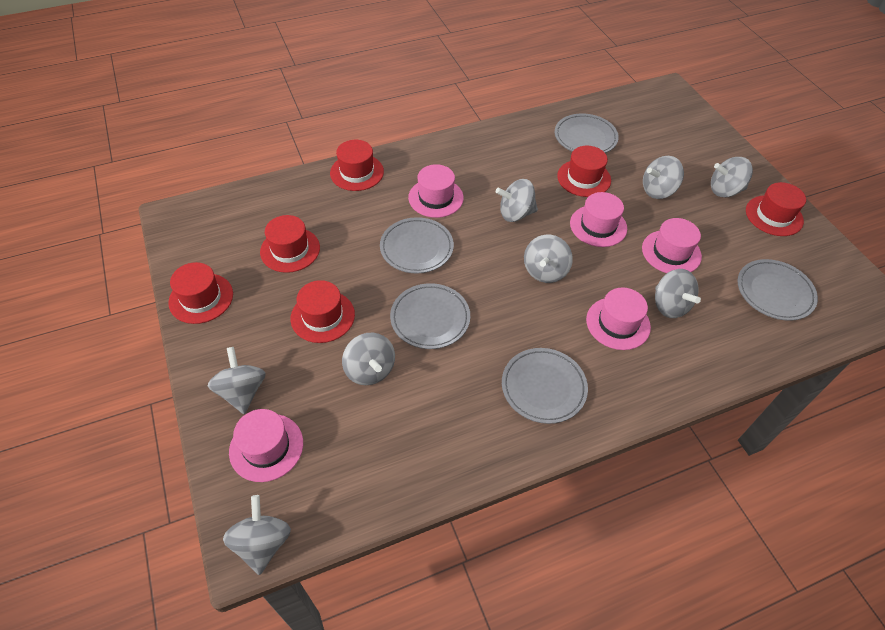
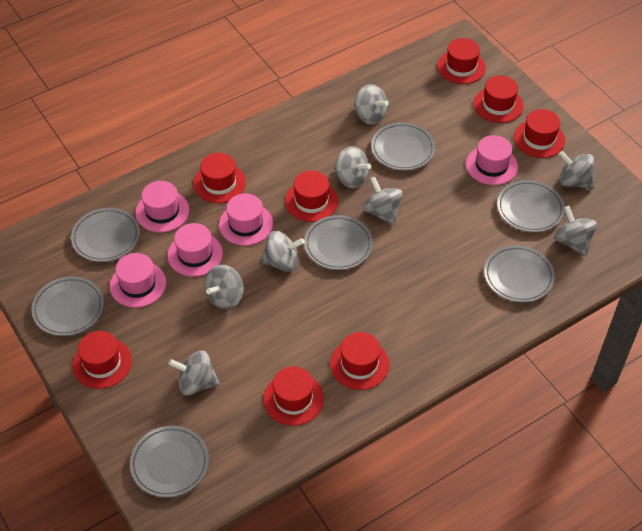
grey plate: 5 -> 7
red hat: 6 -> 8

